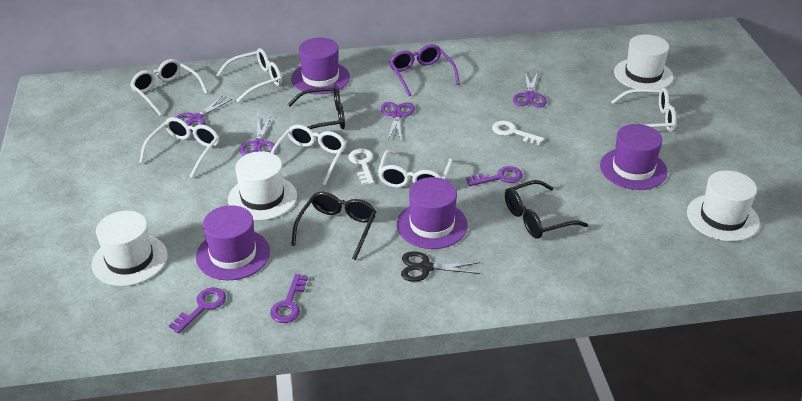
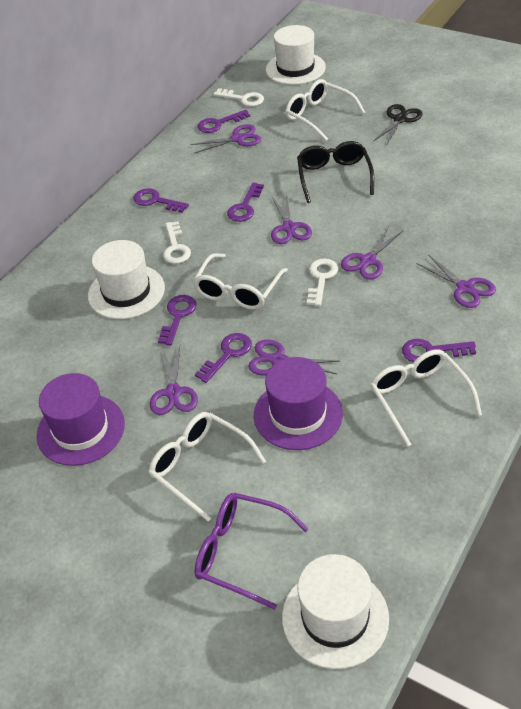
black glasses: 3 -> 1
purple hat: 4 -> 2
purple key: 3 -> 6
purple scissors: 4 -> 6
white glasses: 6 -> 4
white hat: 4 -> 3
white key: 2 -> 3

